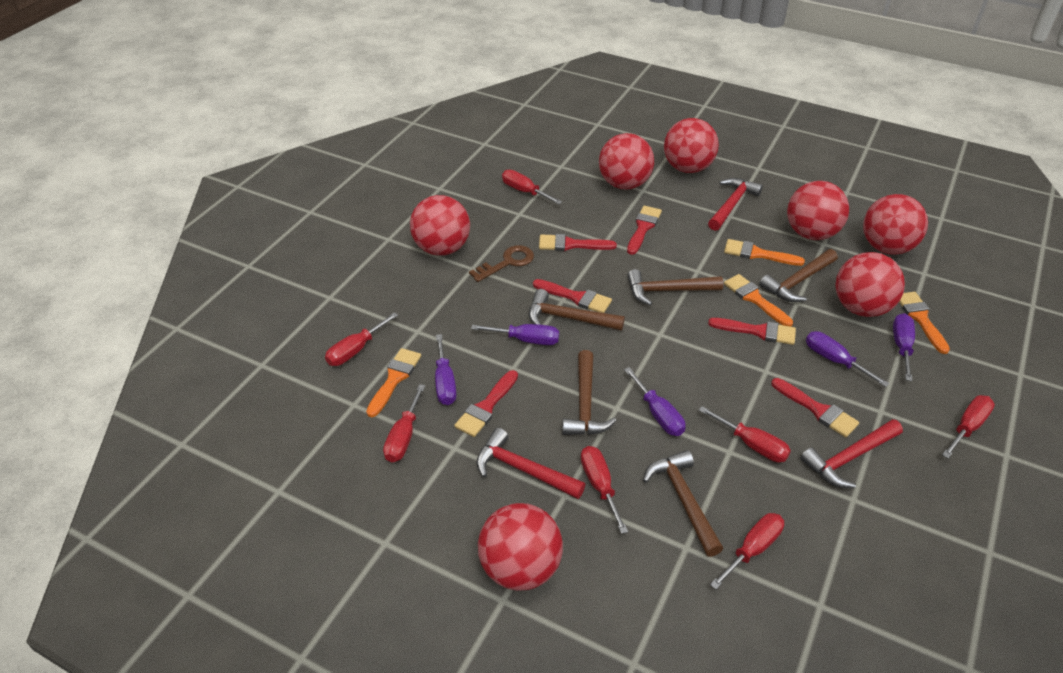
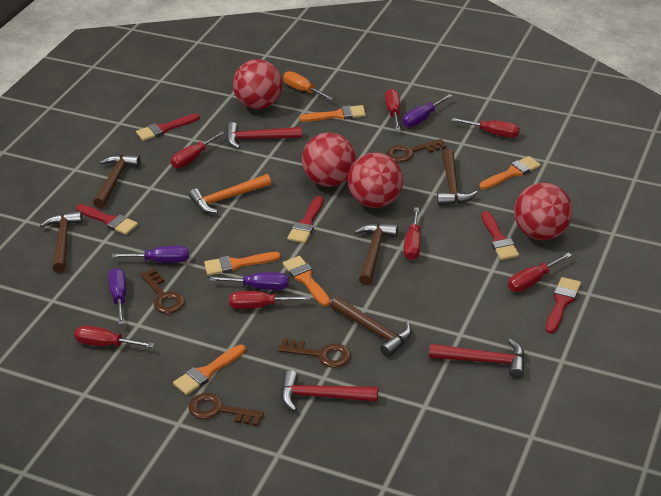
brown key: 1 -> 4
orange brush: 4 -> 5
orange hammer: 0 -> 1
orange screwdriver: 0 -> 1
purple screwdriver: 5 -> 4
red ball: 7 -> 4
red brush: 6 -> 5

